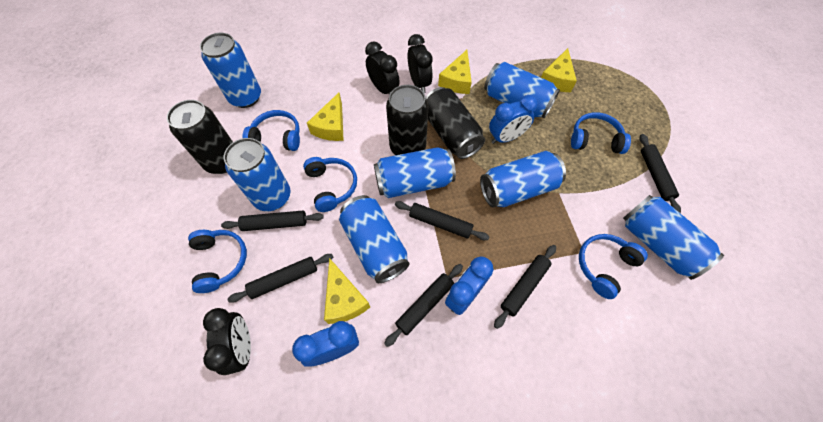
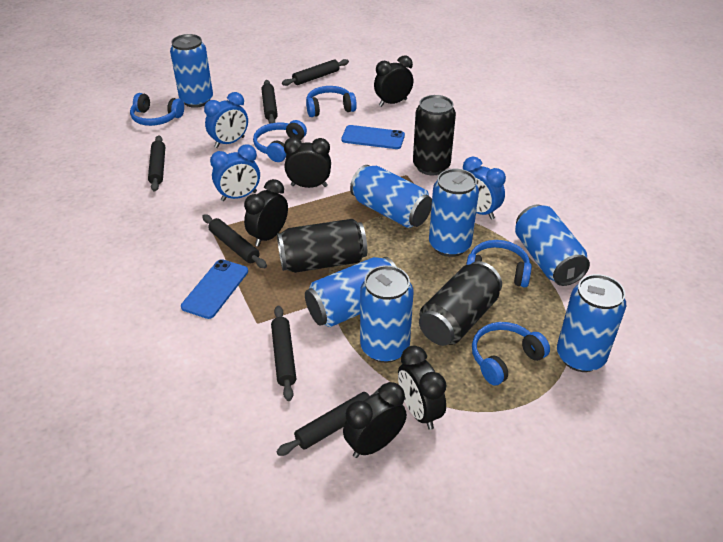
black clock: 3 -> 5
blue phone: 0 -> 2
yellow cheese: 4 -> 0

